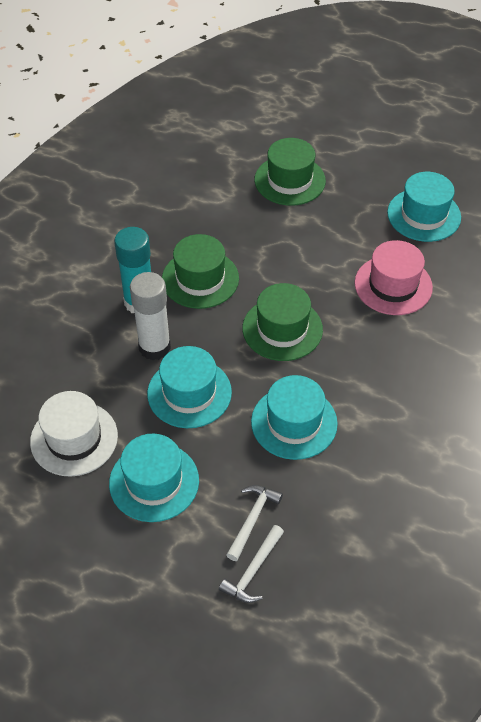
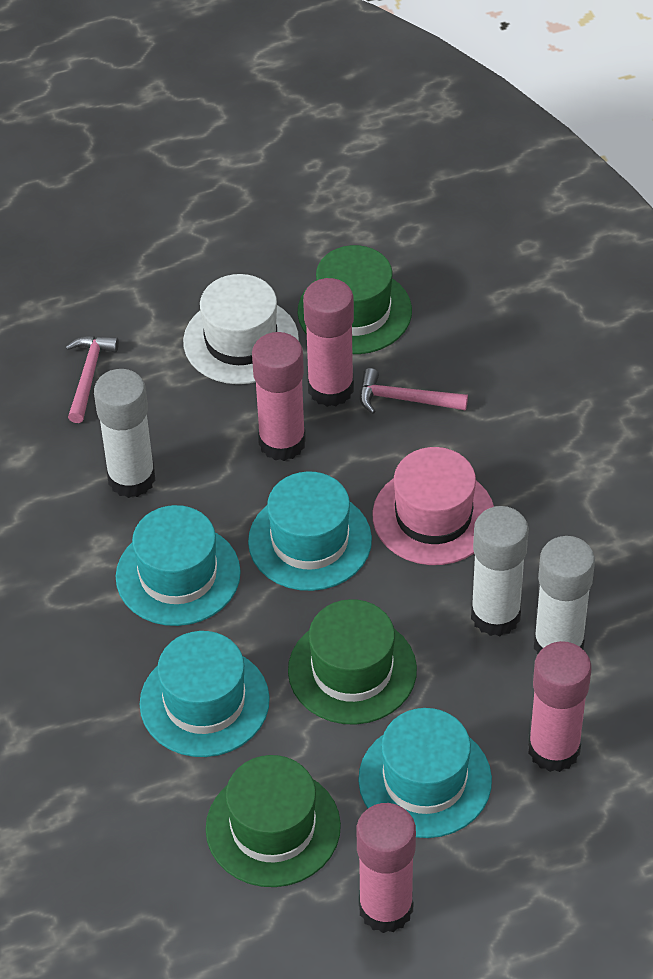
pink glue stick: 0 -> 4
pink hammer: 0 -> 2
turquoise glue stick: 1 -> 0
white glue stick: 1 -> 3
white hammer: 2 -> 0

